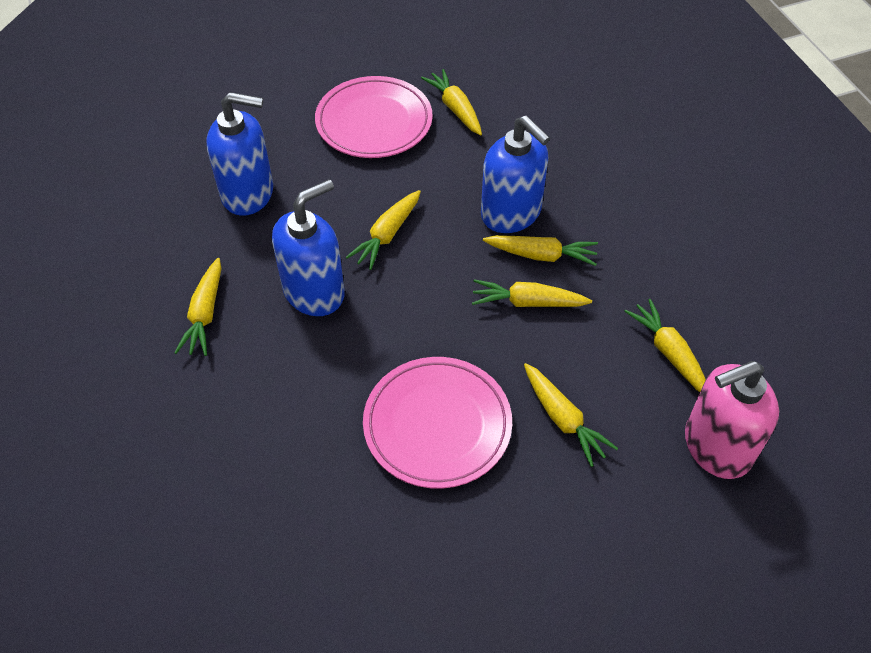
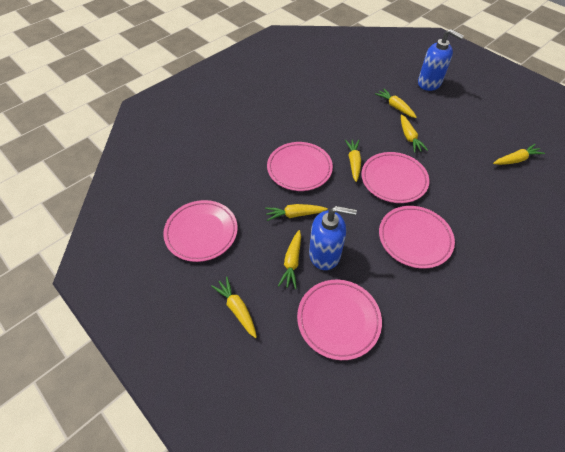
blue soap dispenser: 3 -> 2
pink plate: 2 -> 5
pink soap dispenser: 1 -> 0

